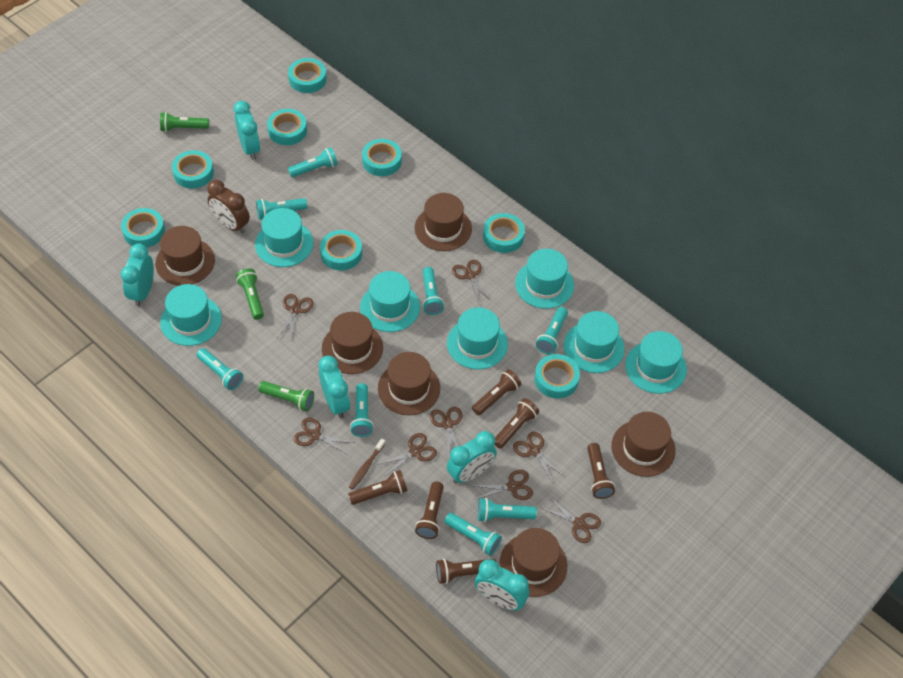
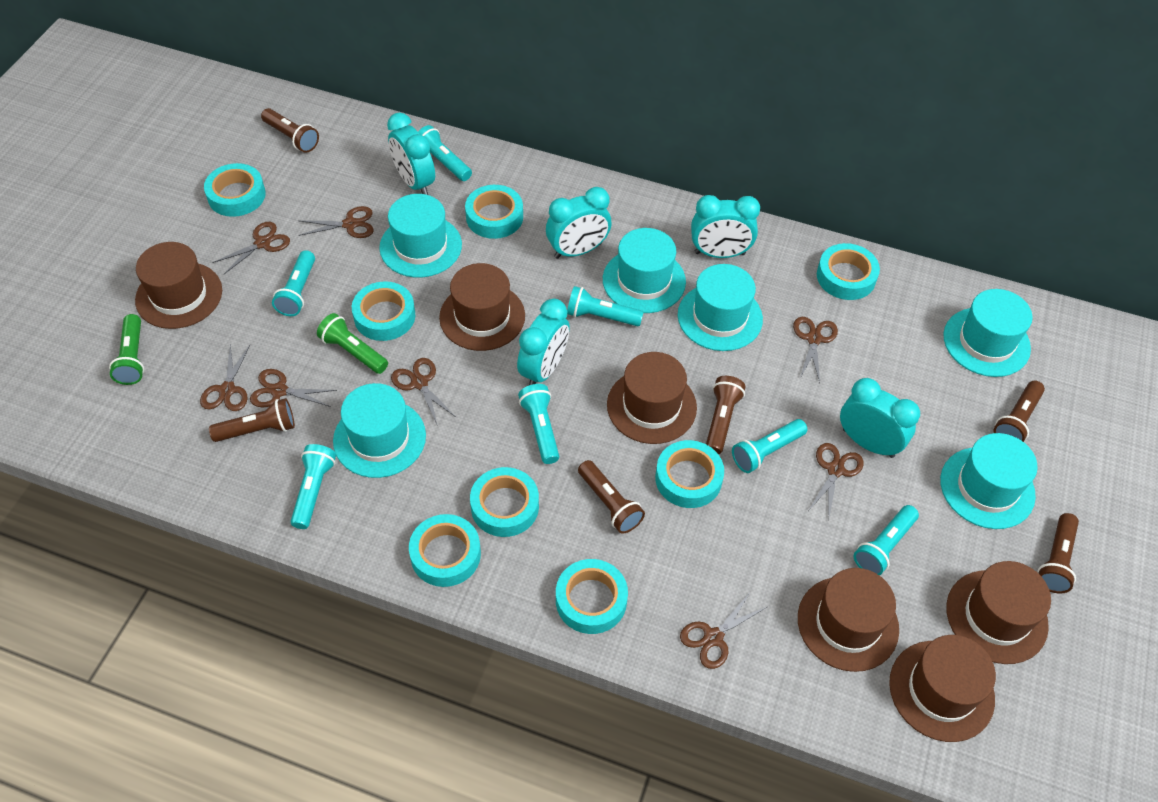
brown clock: 1 -> 0
brown toothbrush: 1 -> 0
green flashlight: 3 -> 2
turquoise flashlight: 8 -> 7
turquoise hat: 7 -> 6

